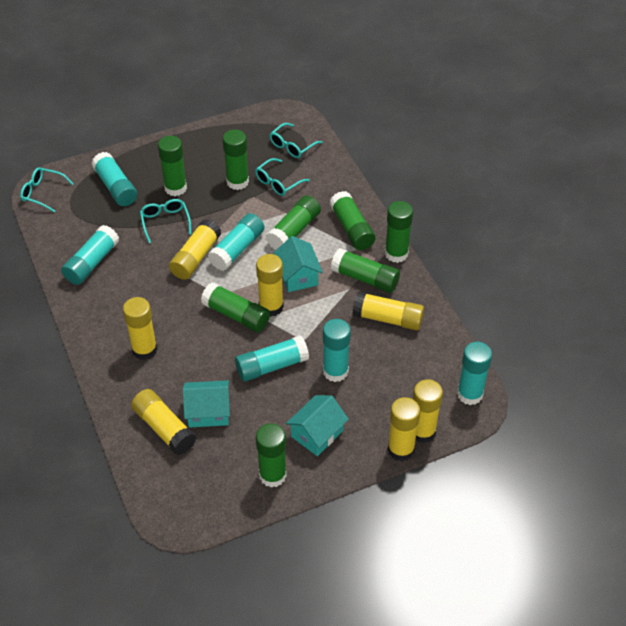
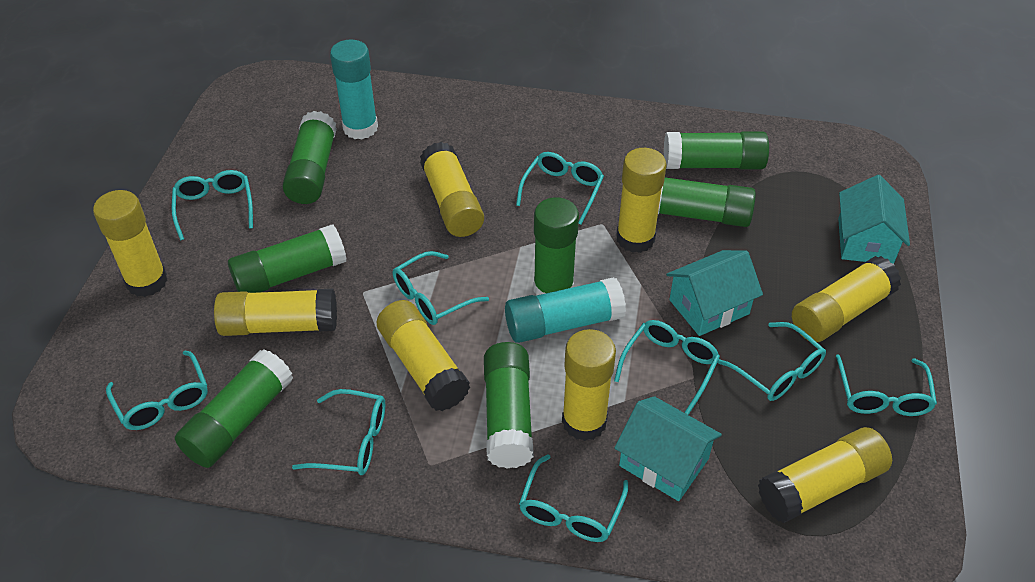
green glue stick: 8 -> 7
turquoise glasses: 4 -> 9
turquoise glue stick: 6 -> 2
yellow glue stick: 7 -> 8

